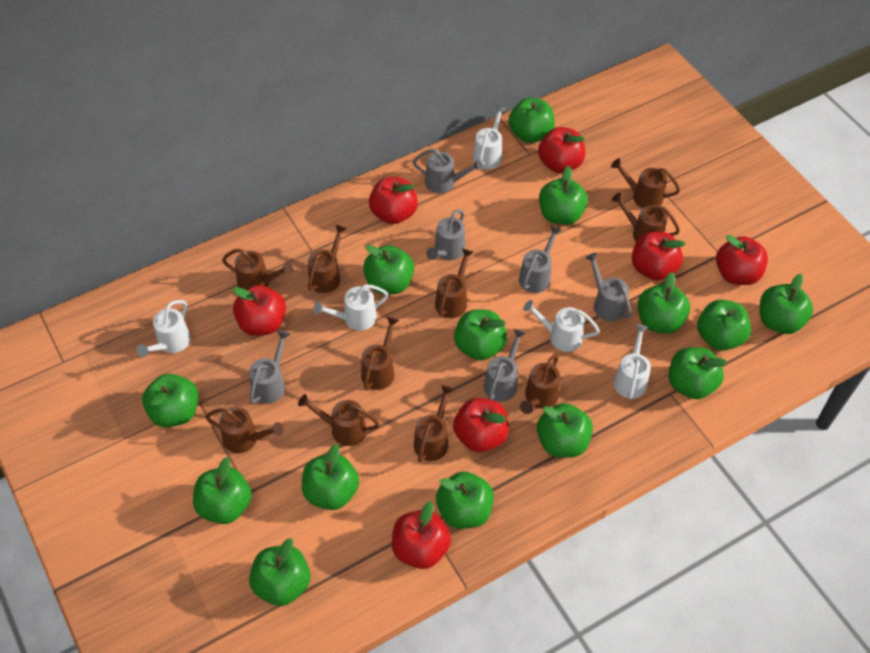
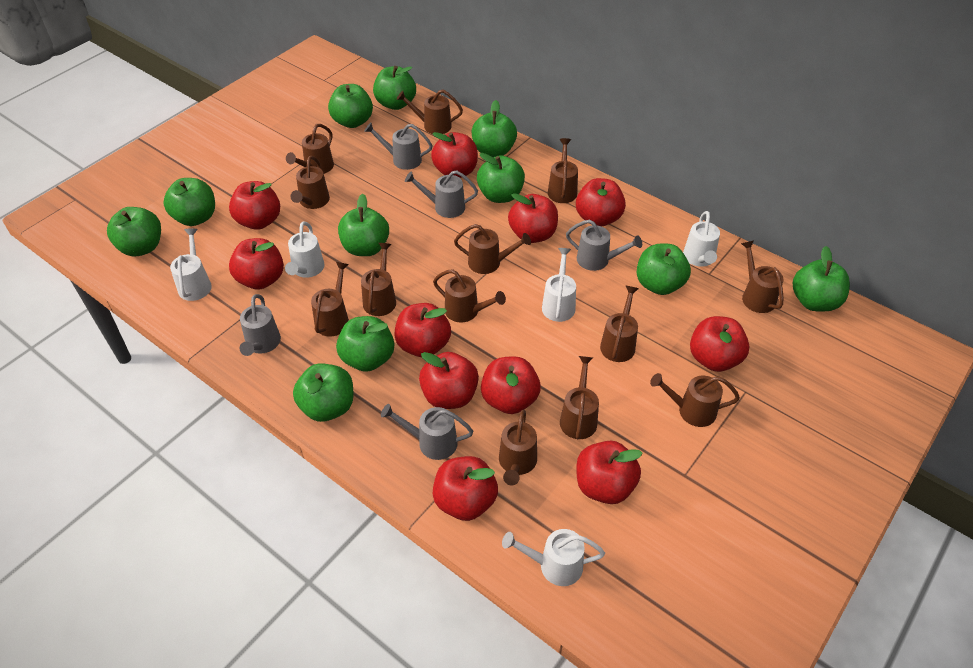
brown watering can: 10 -> 13
green apple: 14 -> 11
grey watering can: 6 -> 5
red apple: 7 -> 11

